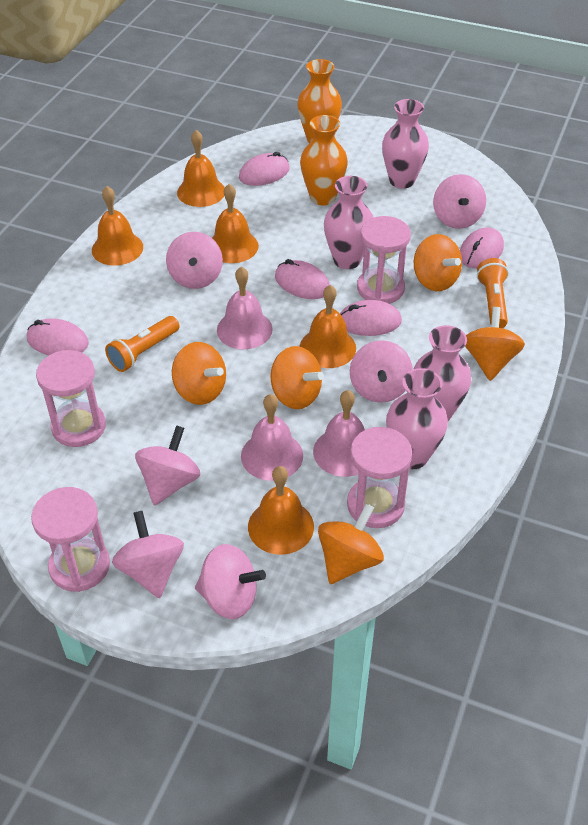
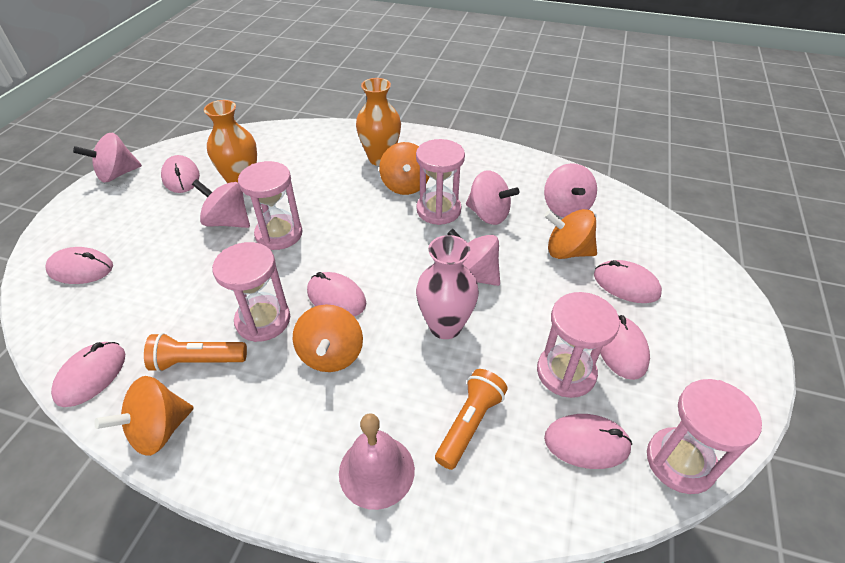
orange bell: 5 -> 0
orange spinning top: 5 -> 4
pink bell: 3 -> 1
pink hourglass: 4 -> 5
pink mouse: 5 -> 7
pink spinning top: 6 -> 5
pink vase: 4 -> 1

